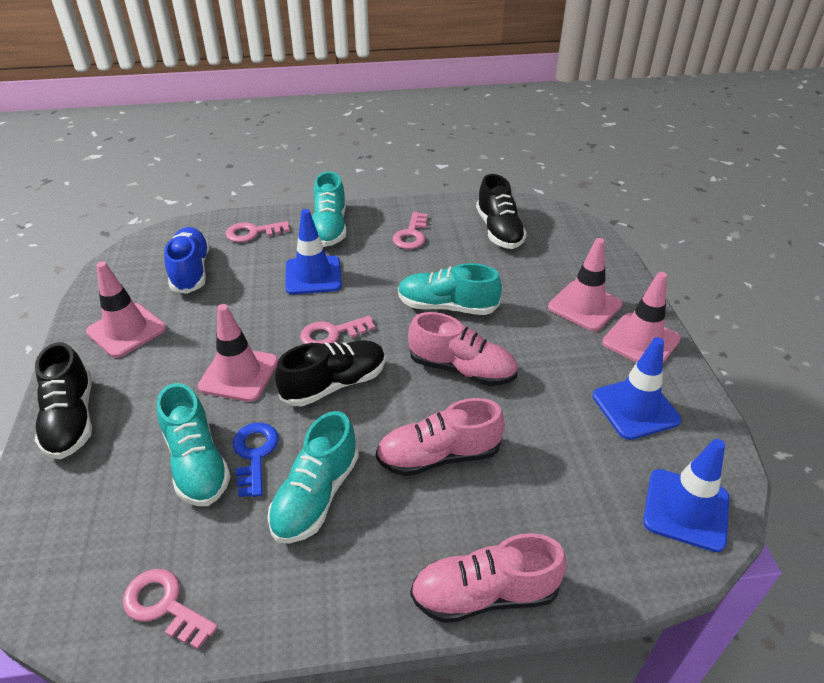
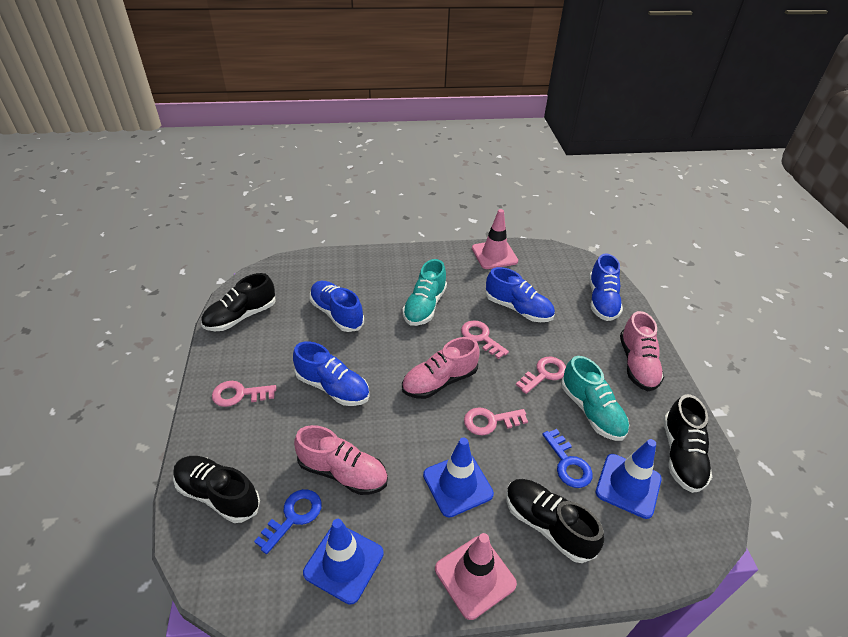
black shoe: 3 -> 4
blue key: 1 -> 2
blue shoe: 1 -> 4
pink traffic cone: 4 -> 2
turquoise shoe: 4 -> 2

